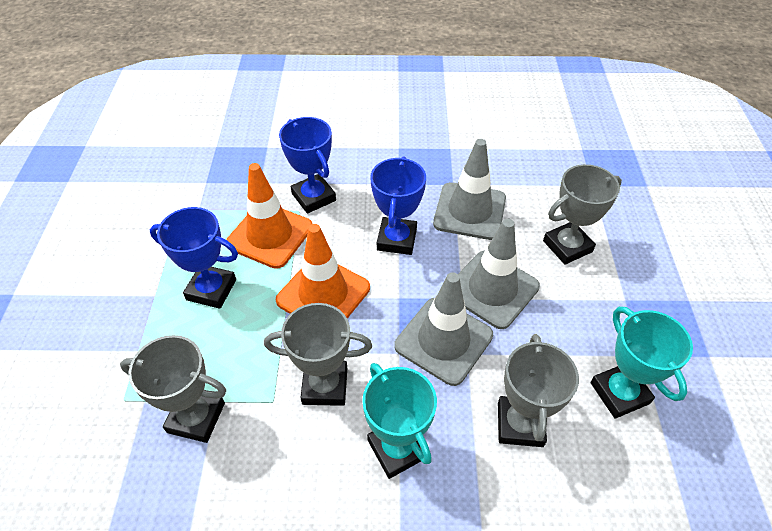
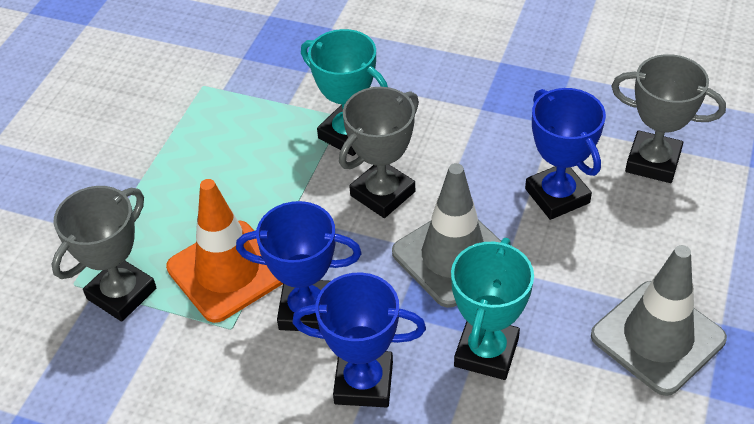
grey traffic cone: 3 -> 2
grey trophy: 4 -> 3
orange traffic cone: 2 -> 1

